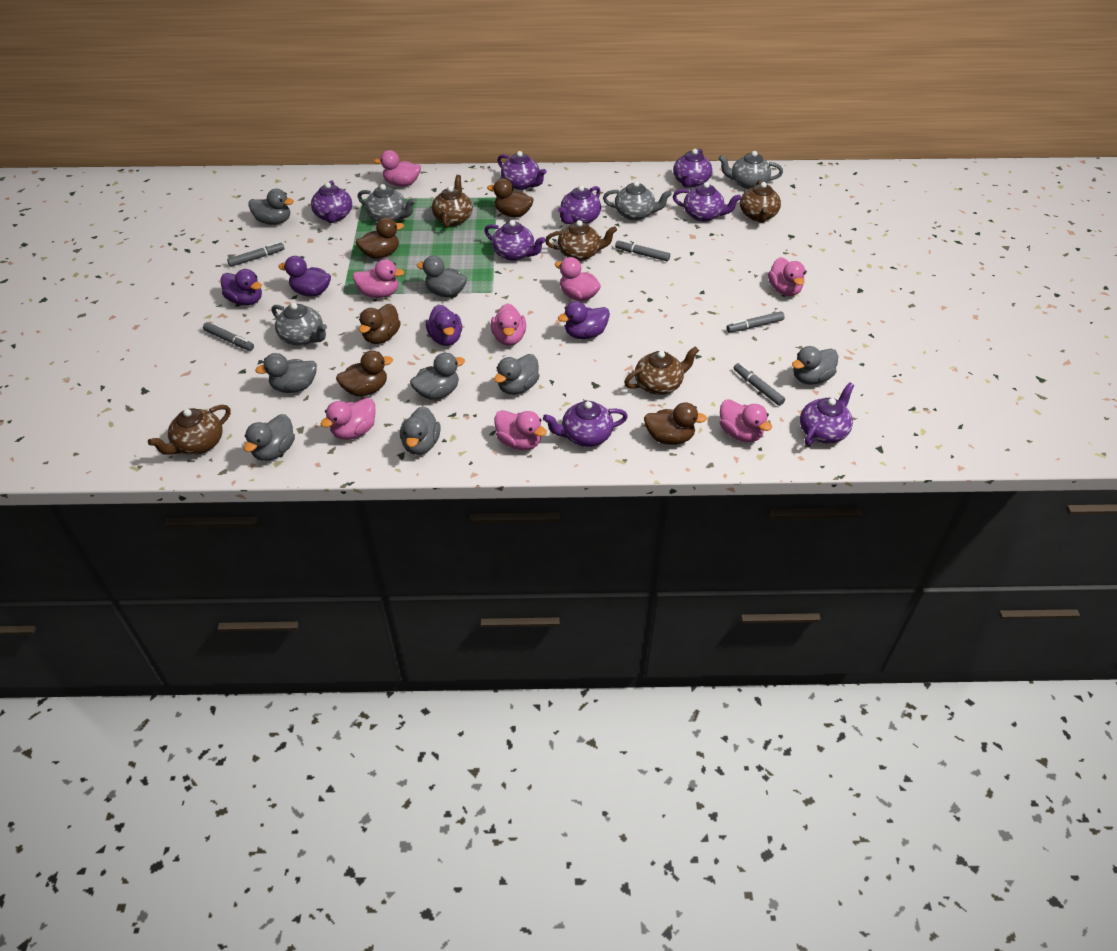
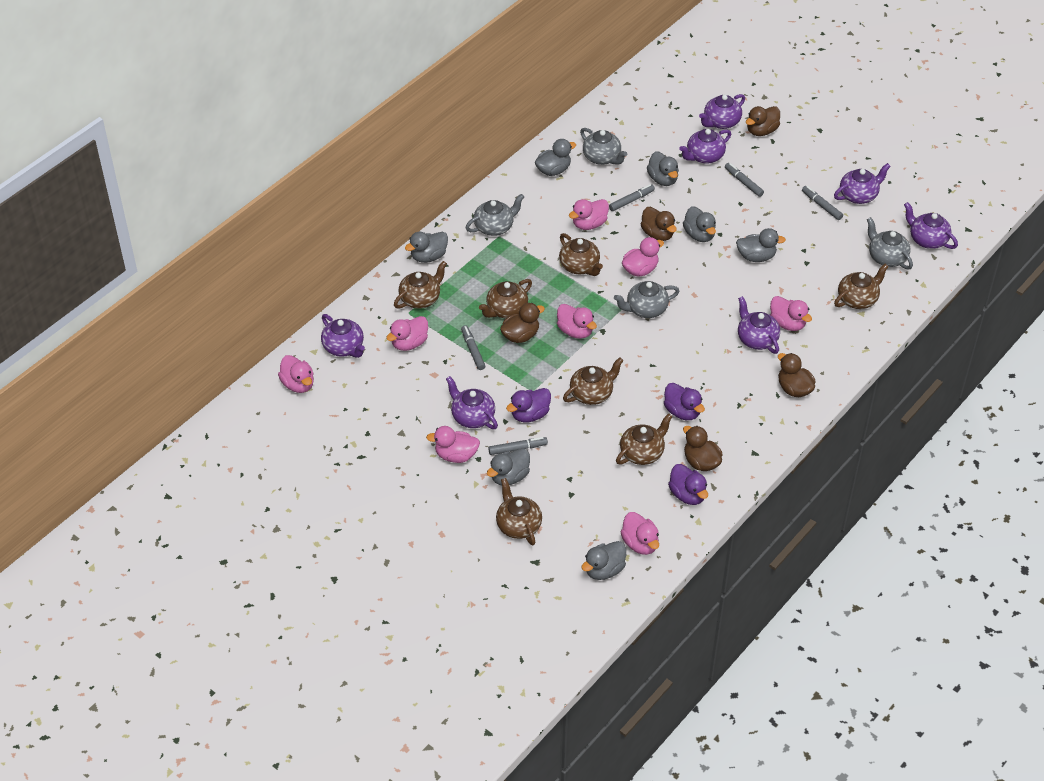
brown teapot: 5 -> 7
grey duck: 8 -> 7
purple duck: 4 -> 3
purple teapot: 8 -> 7

